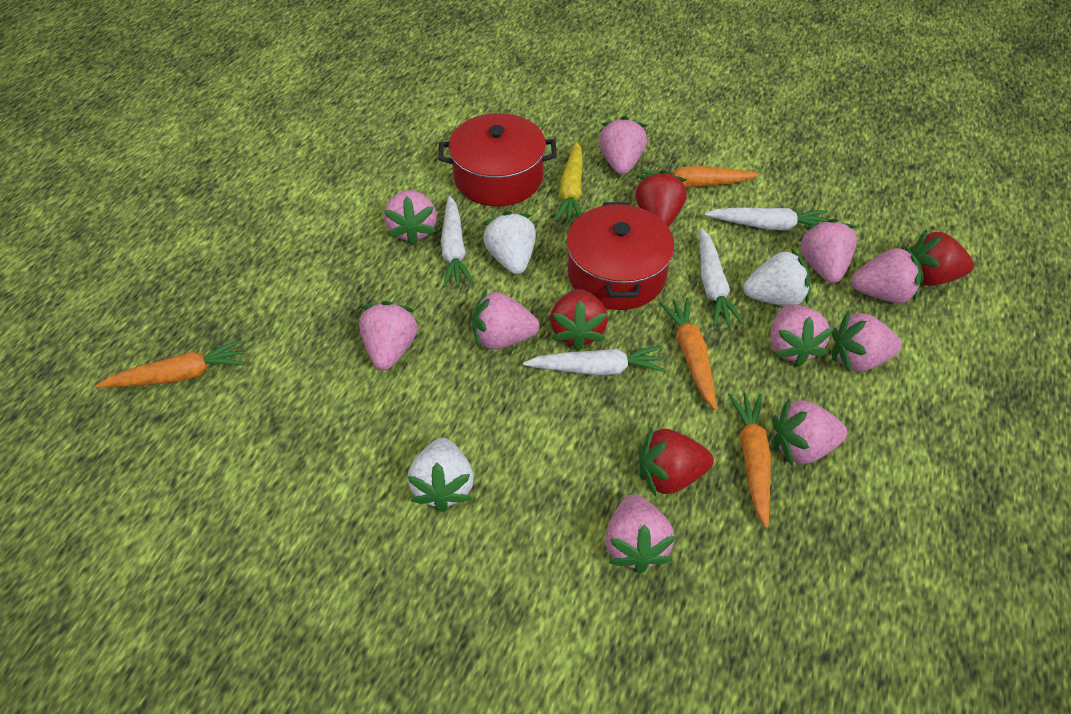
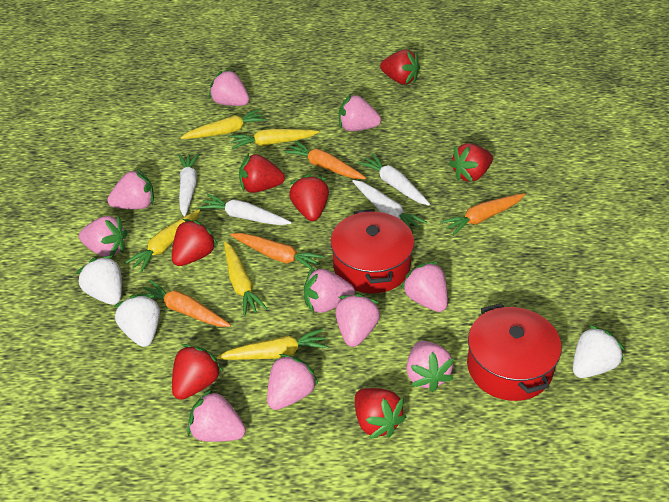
red strawberry: 4 -> 7
yellow carrot: 1 -> 5

